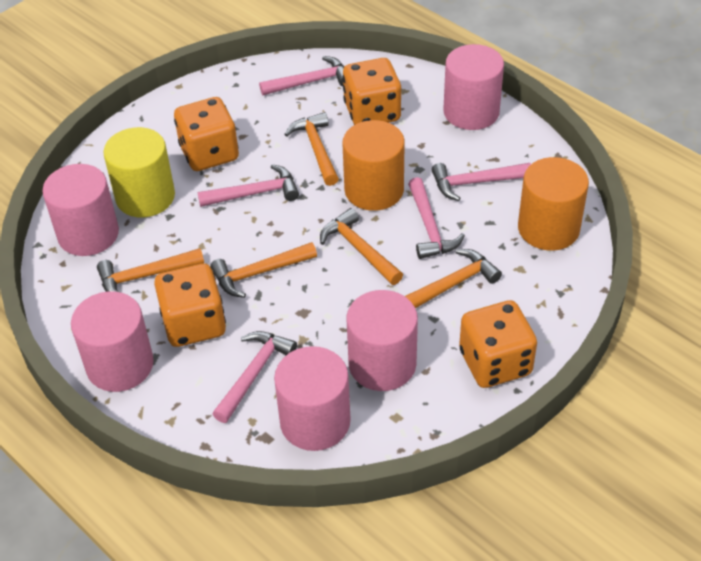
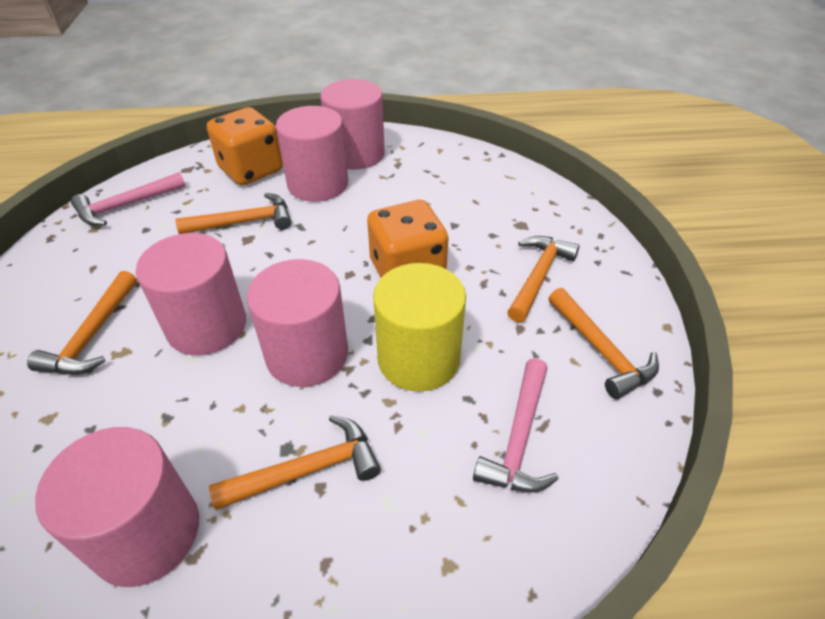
orange cylinder: 2 -> 0
orange dice: 4 -> 2
pink hammer: 5 -> 2

